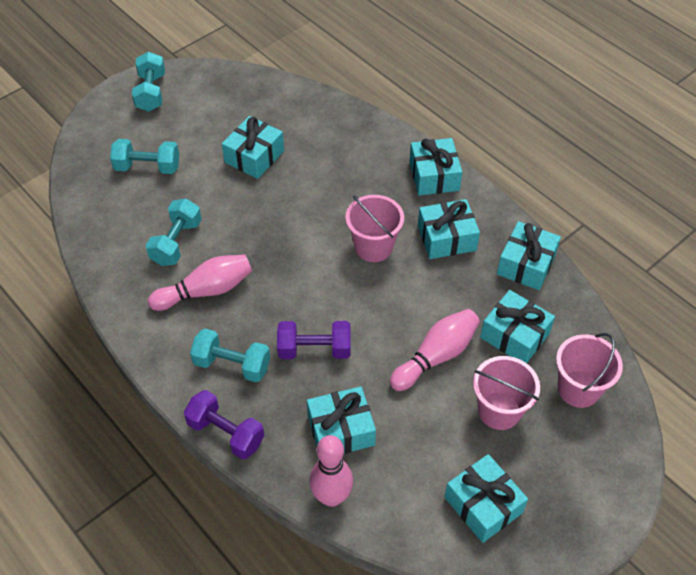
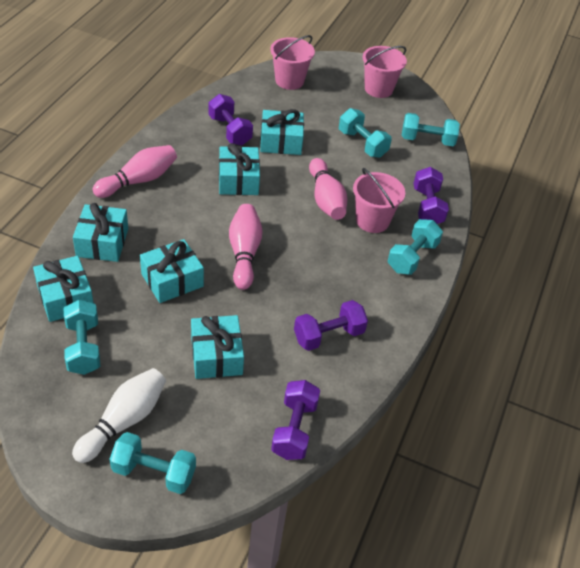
purple dumbbell: 2 -> 4
turquoise dumbbell: 4 -> 5
turquoise gift: 7 -> 6
white bowling pin: 0 -> 1

